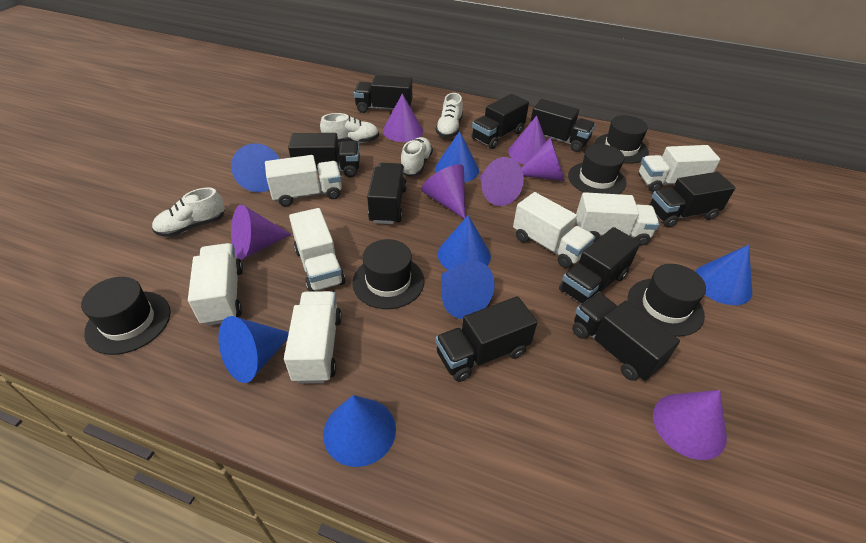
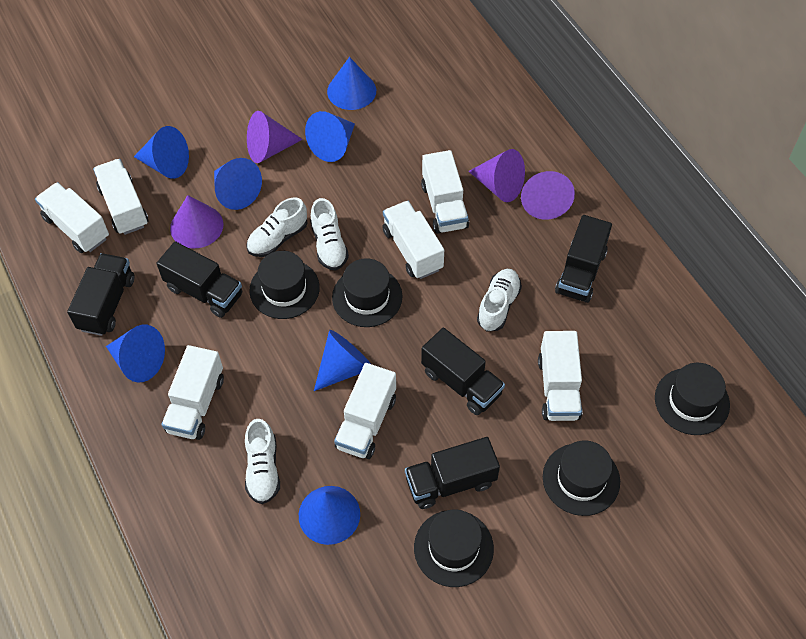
black truck: 9 -> 5
purple cone: 7 -> 4

